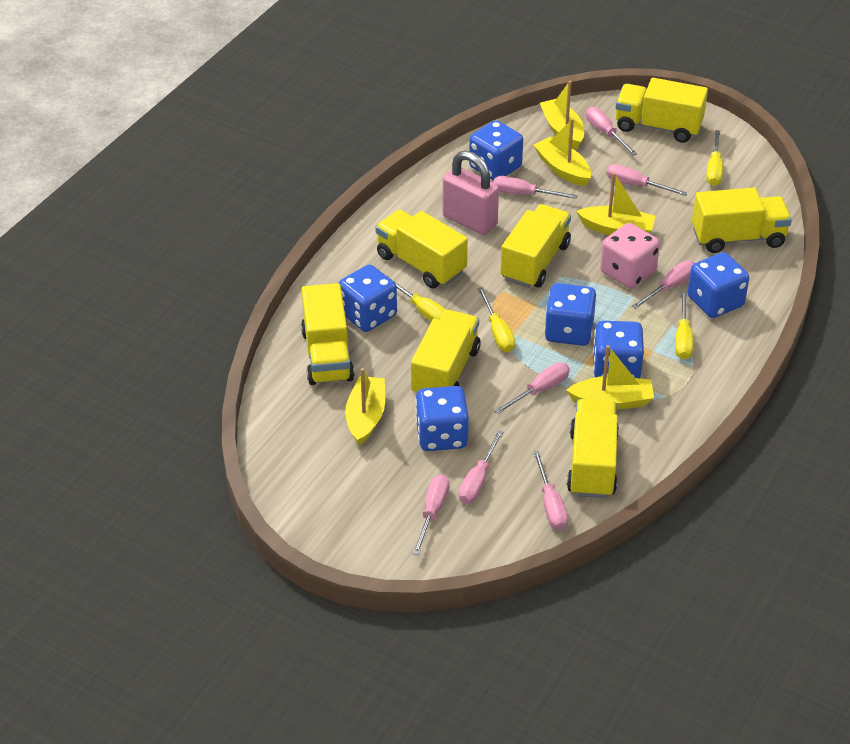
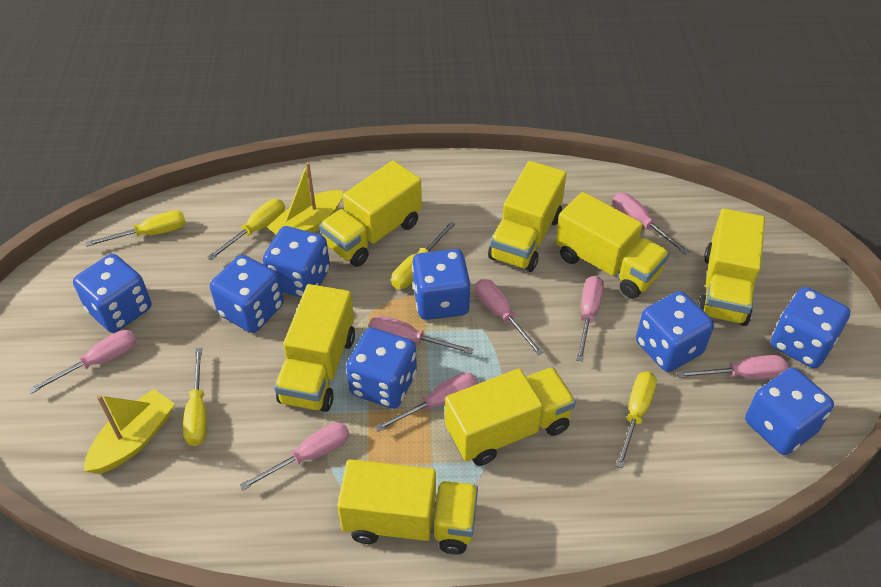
blue dice: 6 -> 8
pink dice: 1 -> 0
pink padlock: 1 -> 0
yellow boat: 5 -> 2
yellow screwdriver: 4 -> 5

